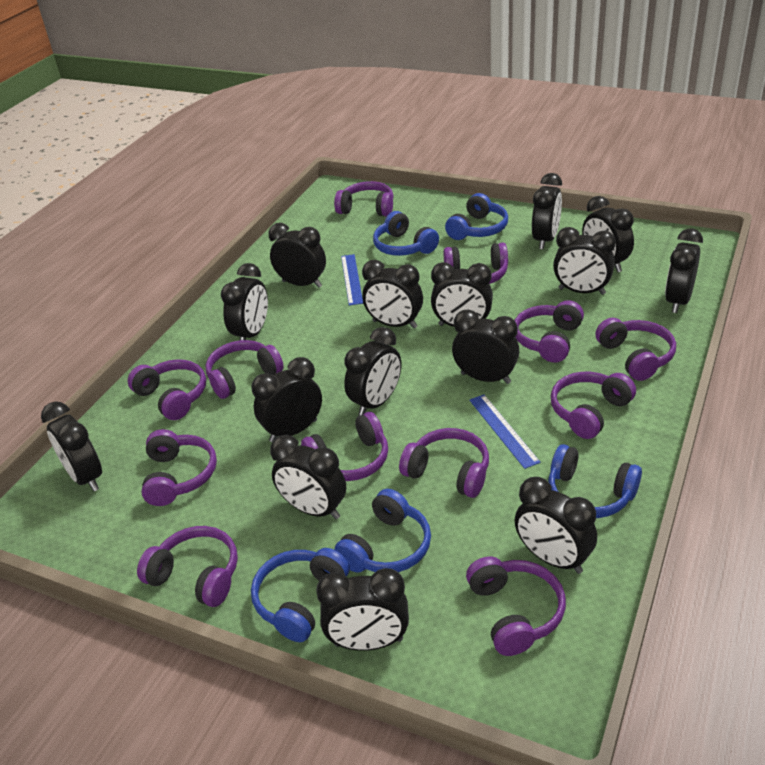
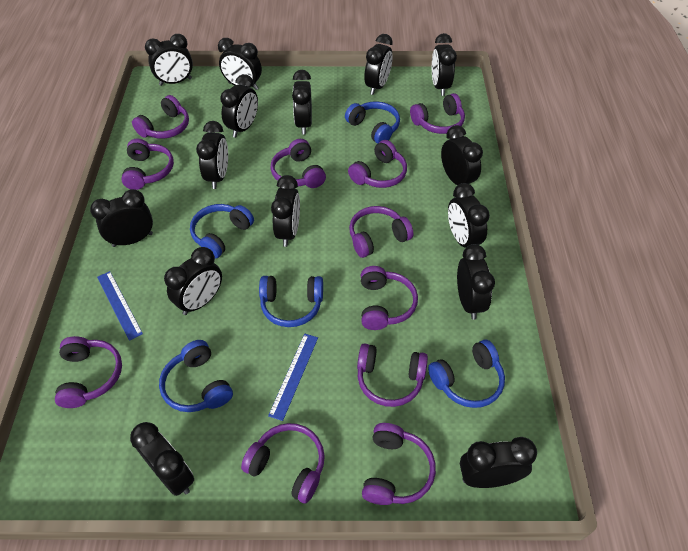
purple headphones: 12 -> 11

